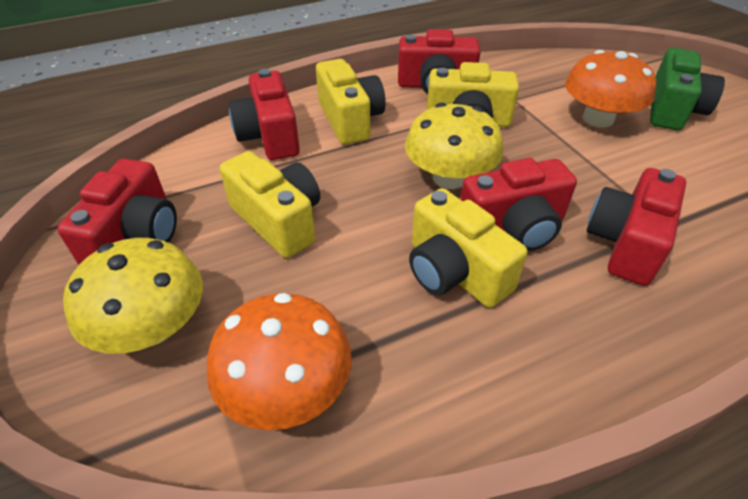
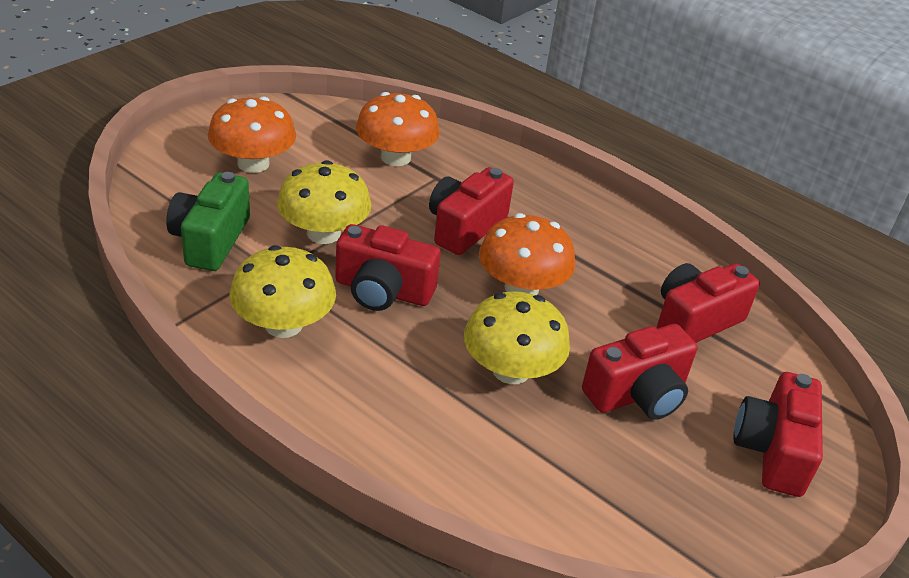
orange mushroom: 2 -> 3
yellow camera: 4 -> 0
yellow mushroom: 2 -> 3

